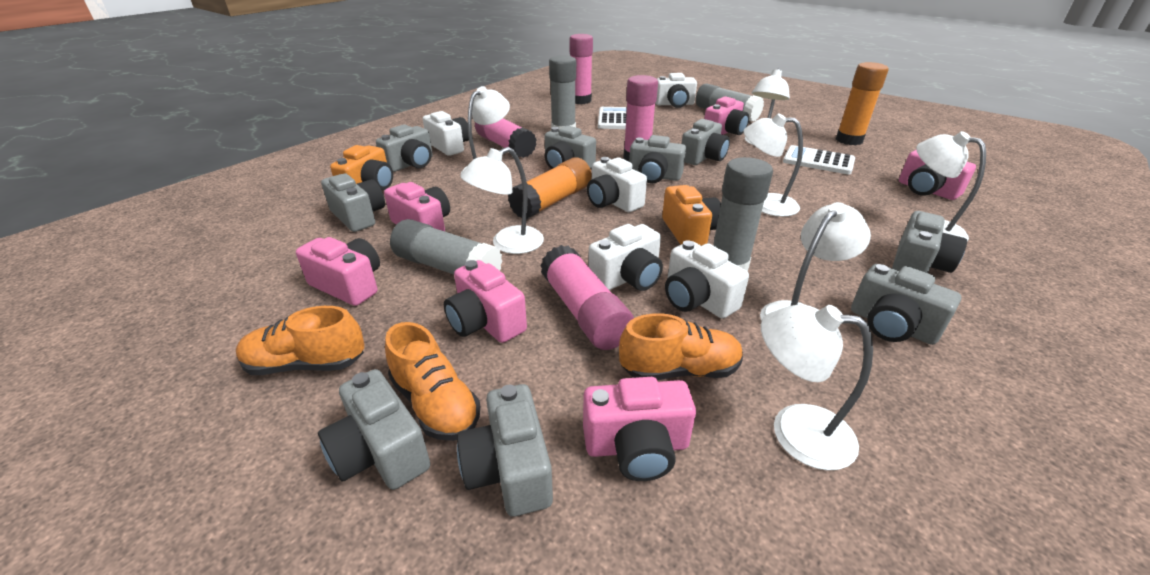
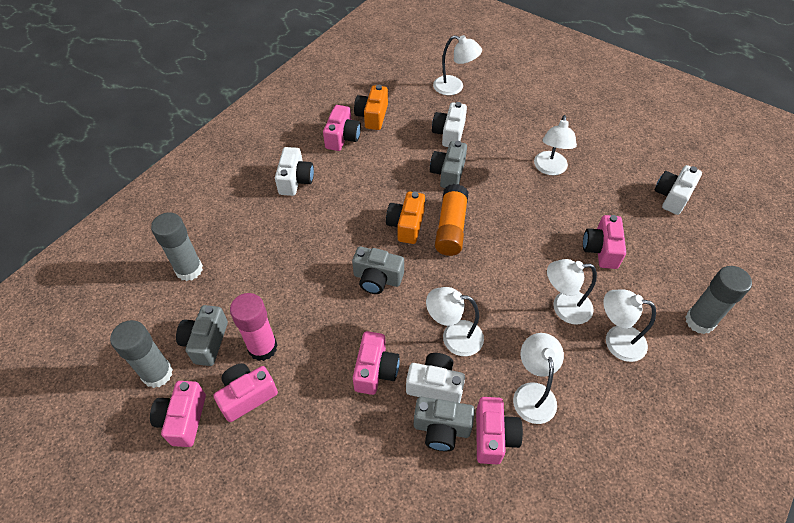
grey camera: 9 -> 4
grey glue stick: 4 -> 3
orange glue stick: 2 -> 1
orange shoe: 3 -> 0
pink glue stick: 4 -> 1
white calculator: 2 -> 0
white camera: 5 -> 4
white lamp: 7 -> 6

